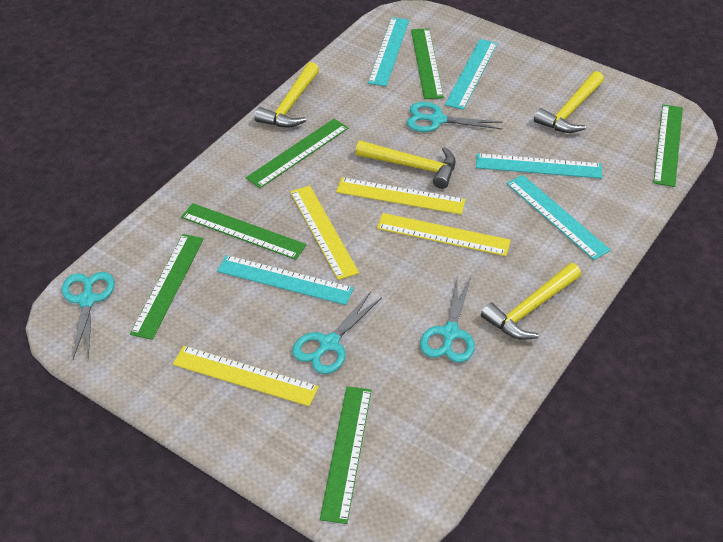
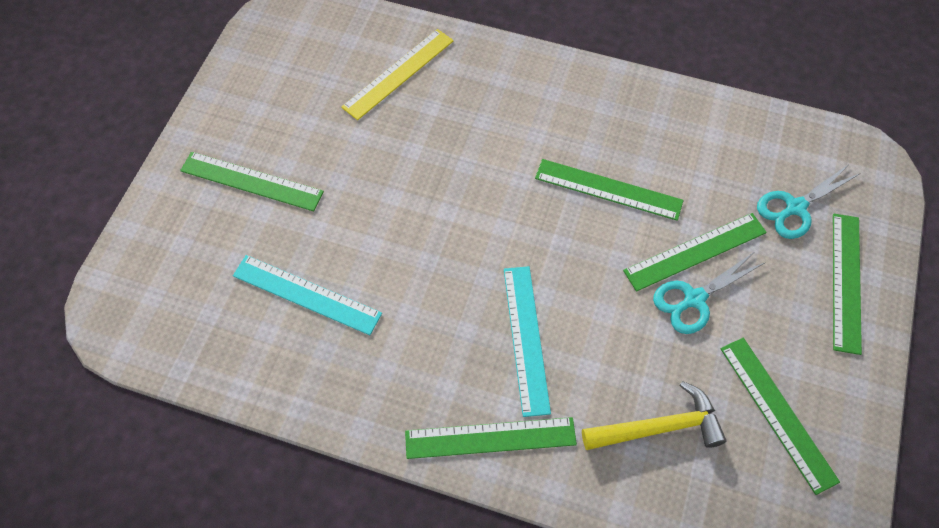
turquoise ruler: 5 -> 2
turquoise scissors: 4 -> 2
yellow hammer: 4 -> 1
yellow ruler: 4 -> 1

